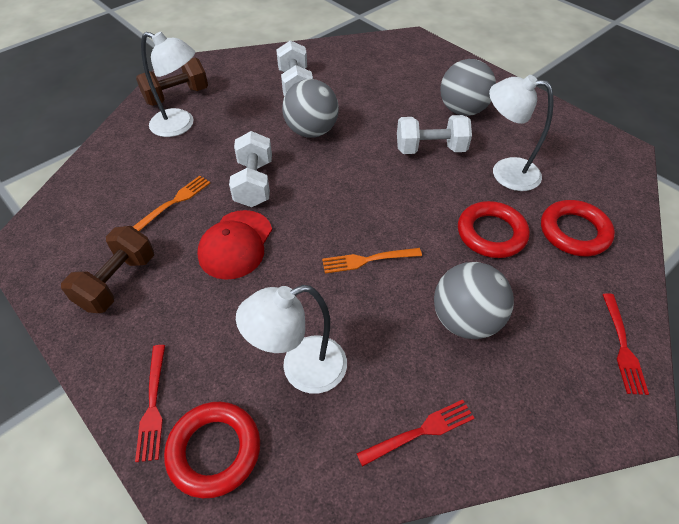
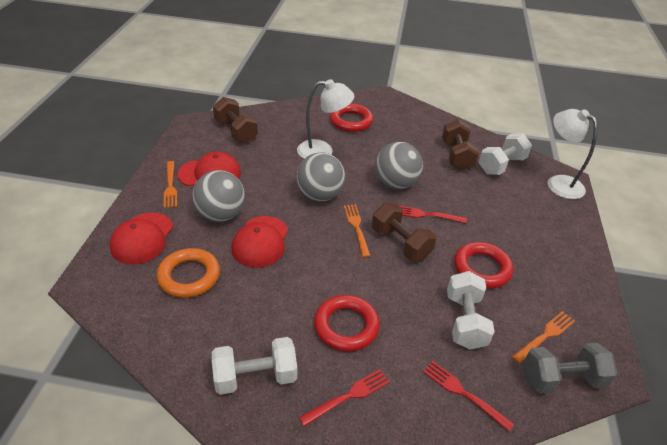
brown dumbbell: 2 -> 3
grey dumbbell: 0 -> 1
orange fork: 2 -> 3
orange ring: 0 -> 1
red cap: 1 -> 3
white lamp: 3 -> 2

